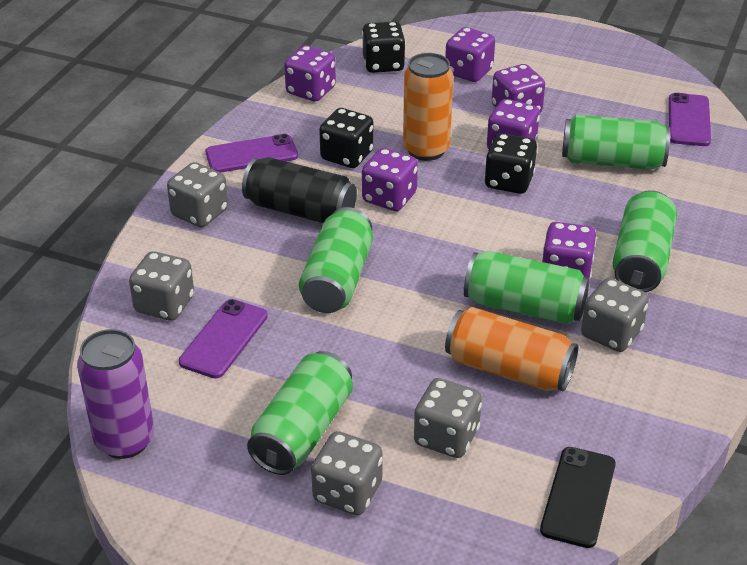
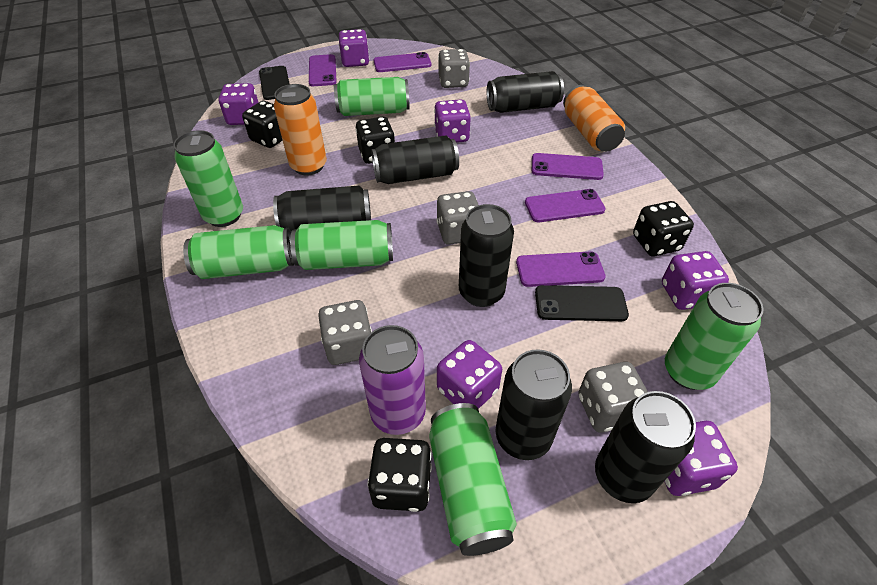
black can: 1 -> 6
black dice: 3 -> 4
black phone: 1 -> 2
green can: 5 -> 6
grey dice: 5 -> 4
purple phone: 3 -> 5

